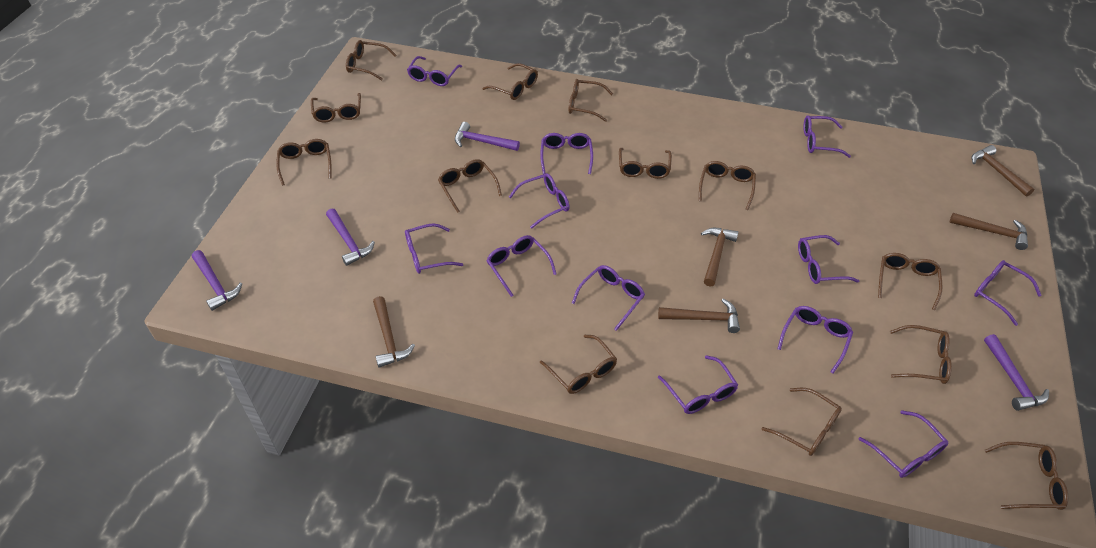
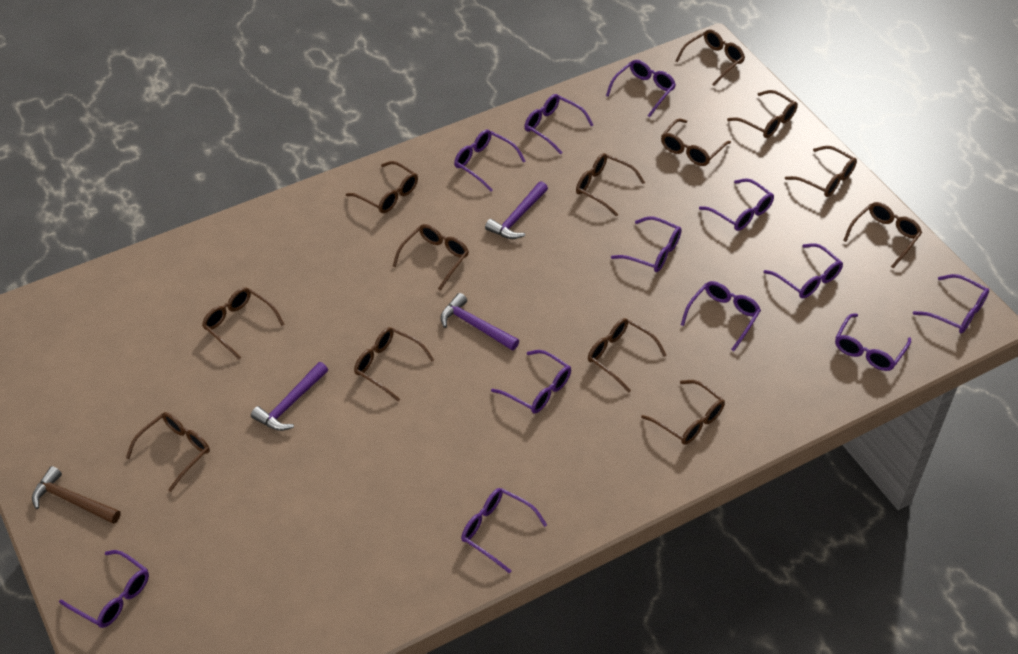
brown hammer: 5 -> 1
purple hammer: 4 -> 3

